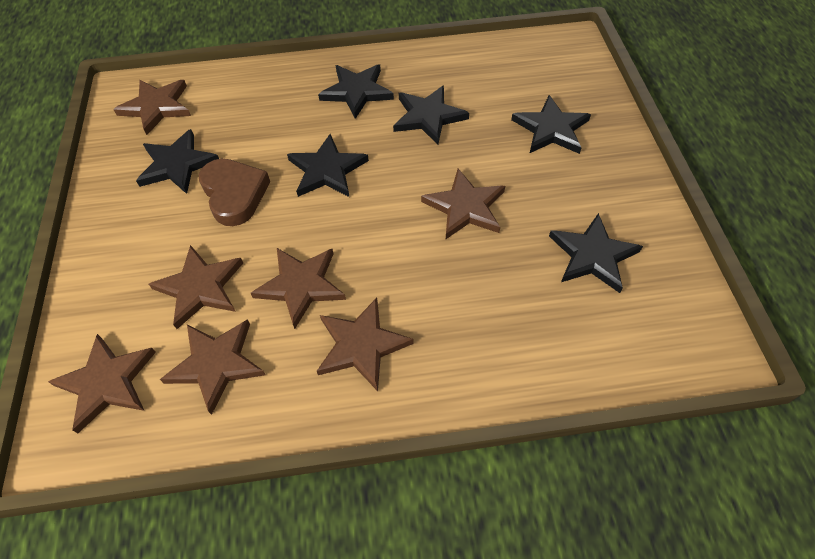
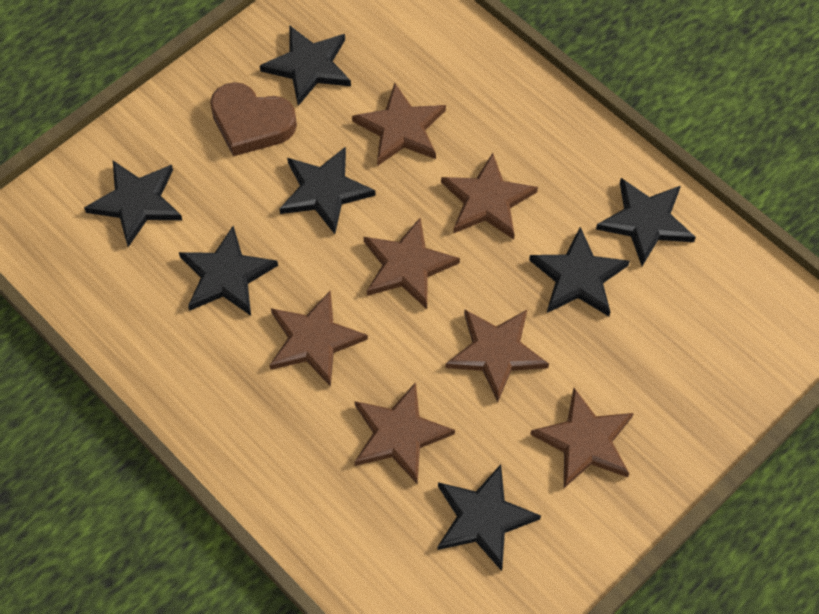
black star: 6 -> 7

